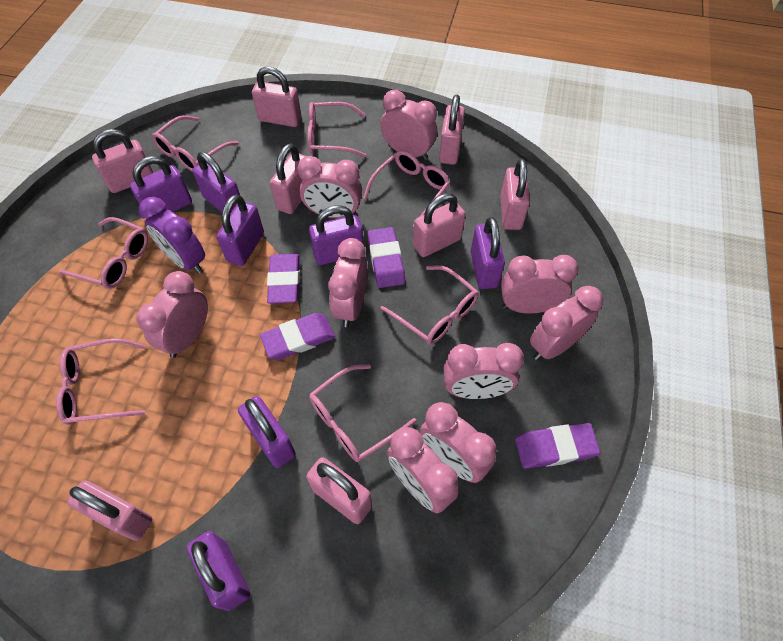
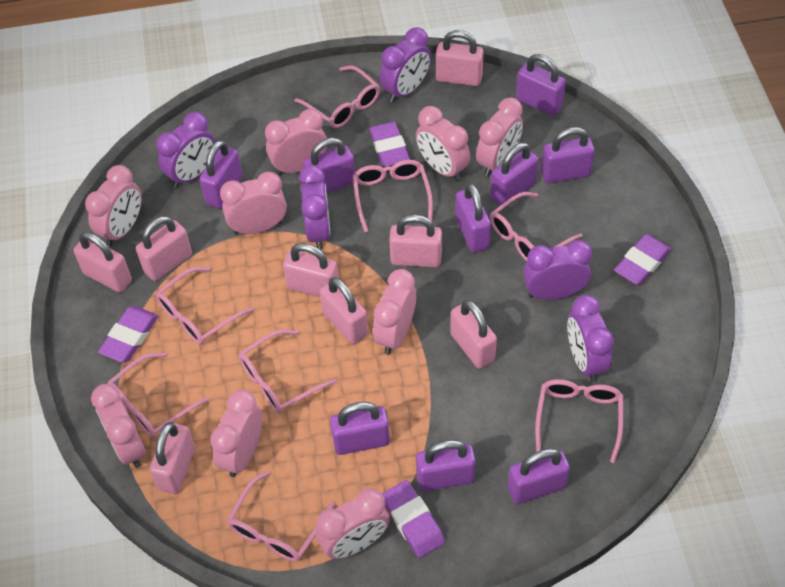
pink glasses: 7 -> 8
purple clock: 1 -> 5
purple padlock: 7 -> 9

